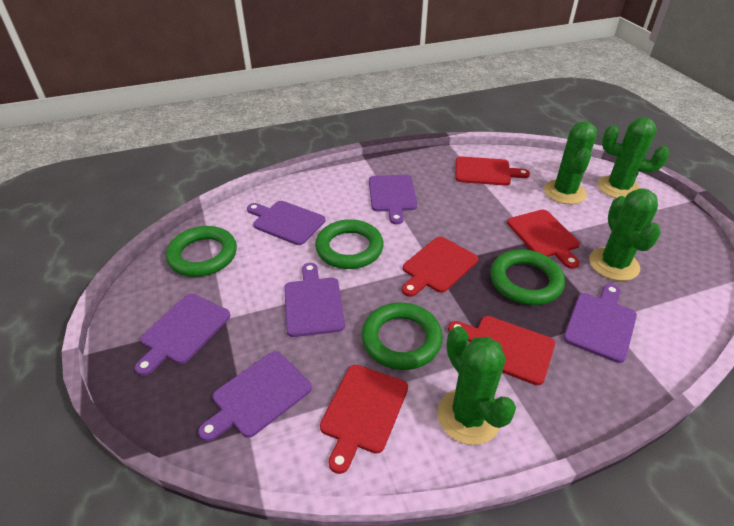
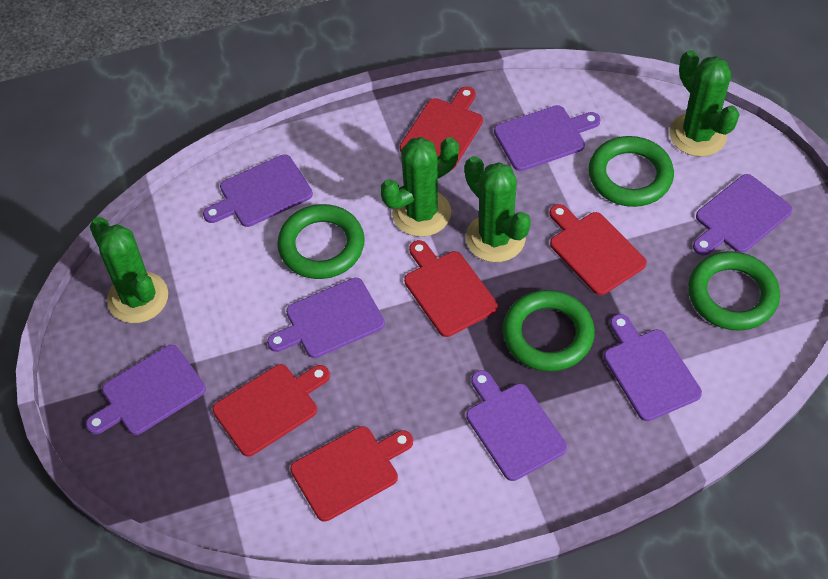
purple cutting board: 6 -> 7

